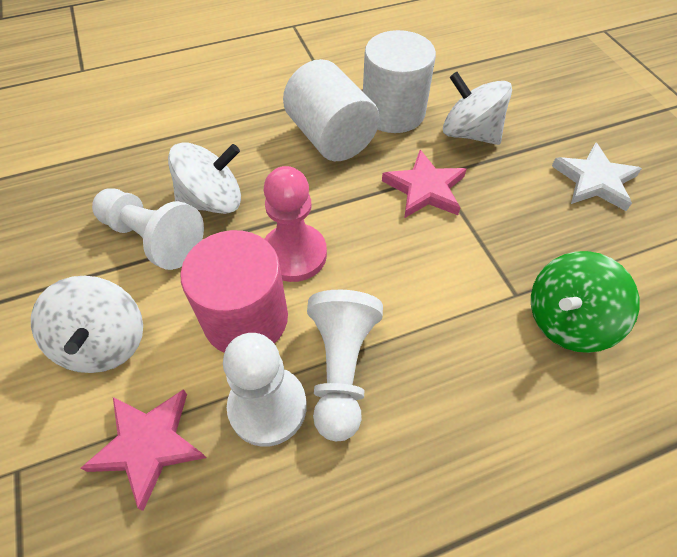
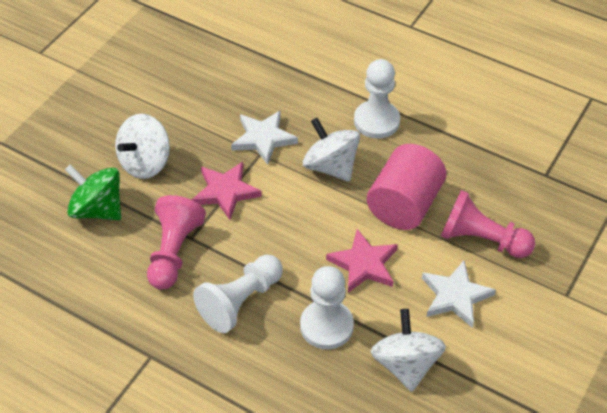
pink pawn: 1 -> 2
white cylinder: 2 -> 0
white star: 1 -> 2

